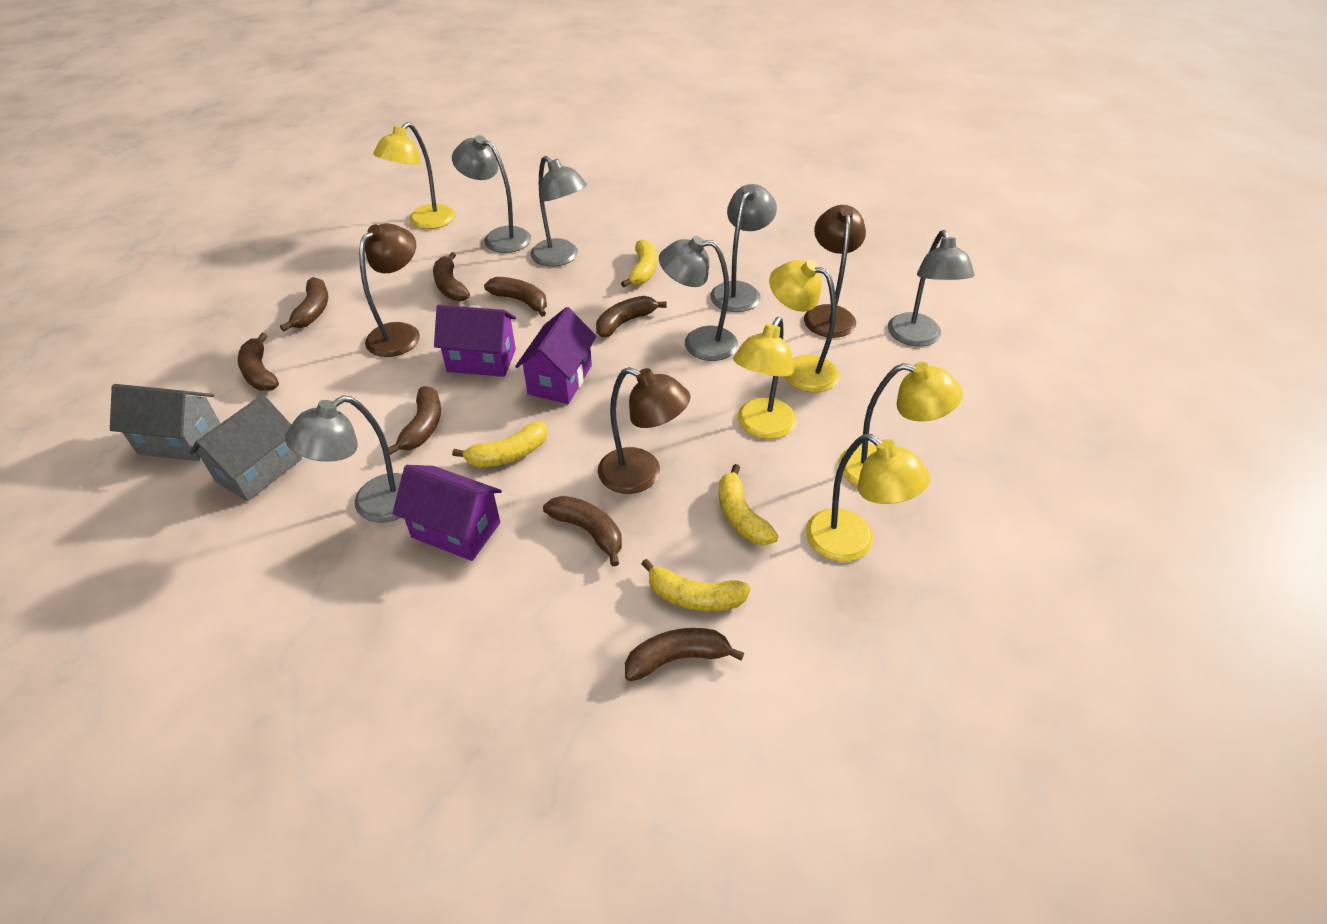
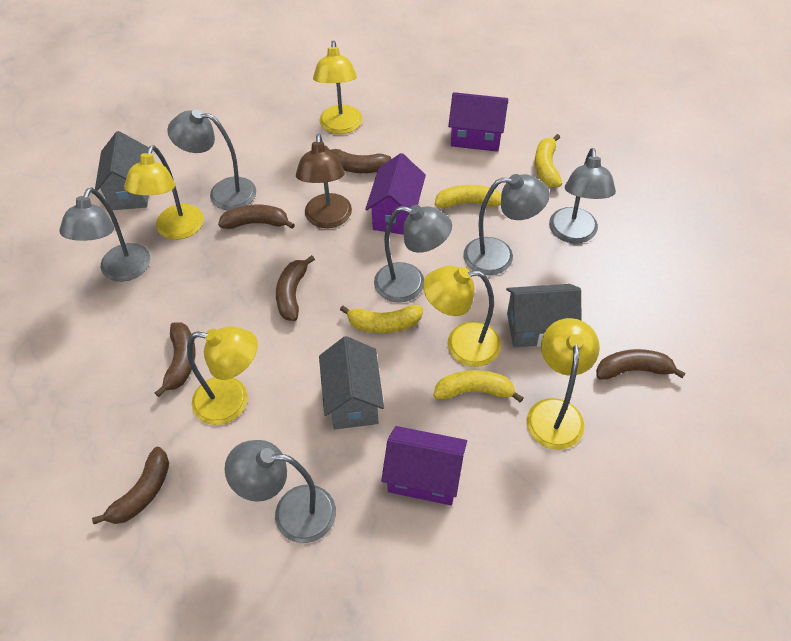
brown banana: 8 -> 6
brown lamp: 3 -> 1
grey house: 2 -> 3

